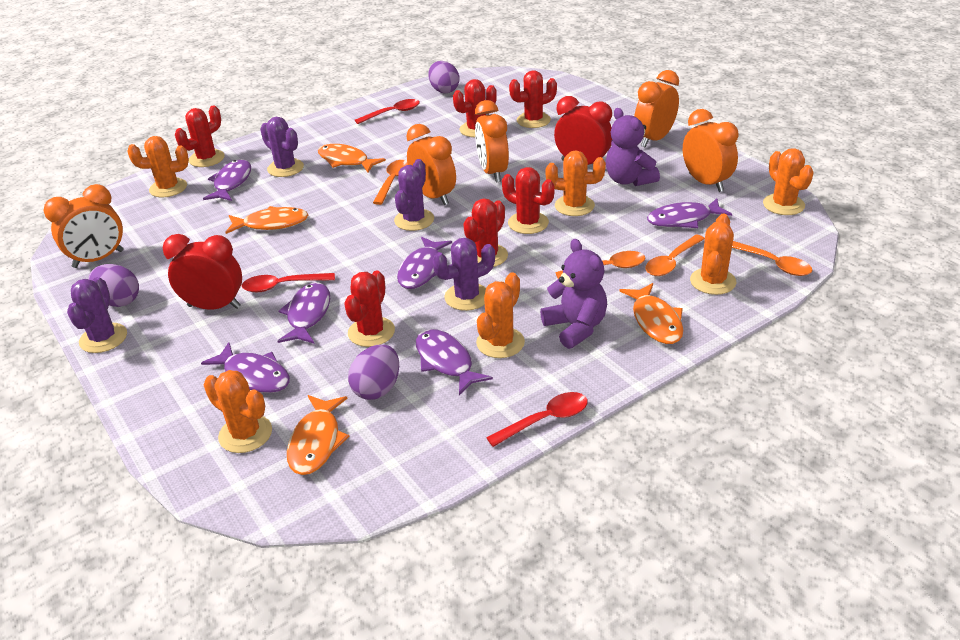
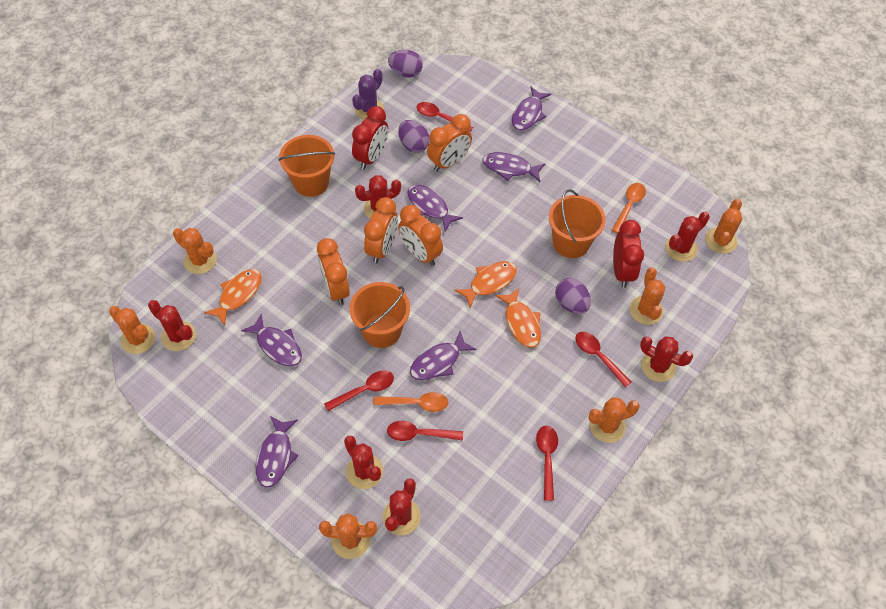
orange bucket: 0 -> 3
orange clock: 5 -> 4
orange fish: 4 -> 3
orange spoon: 4 -> 2
purple cactus: 4 -> 1
purple teddy bear: 2 -> 0
red spoon: 3 -> 5

